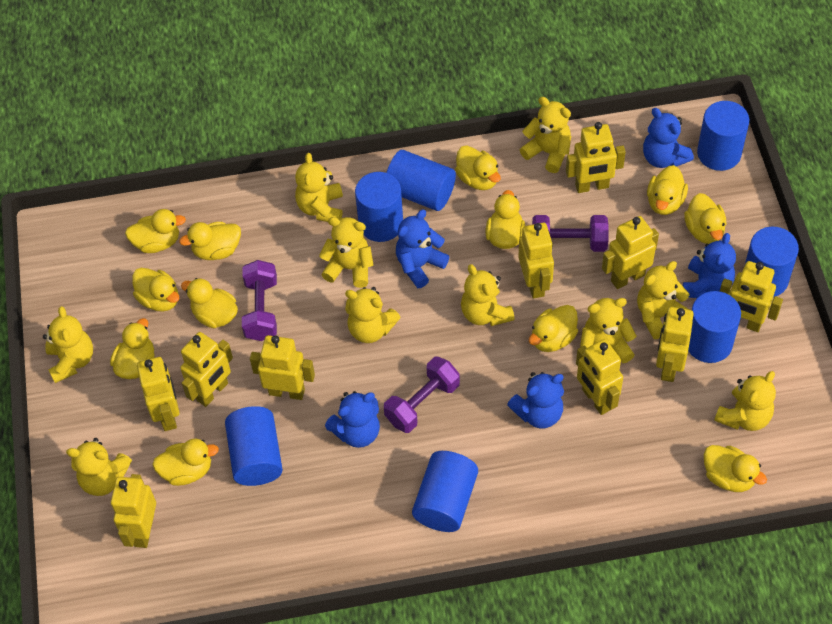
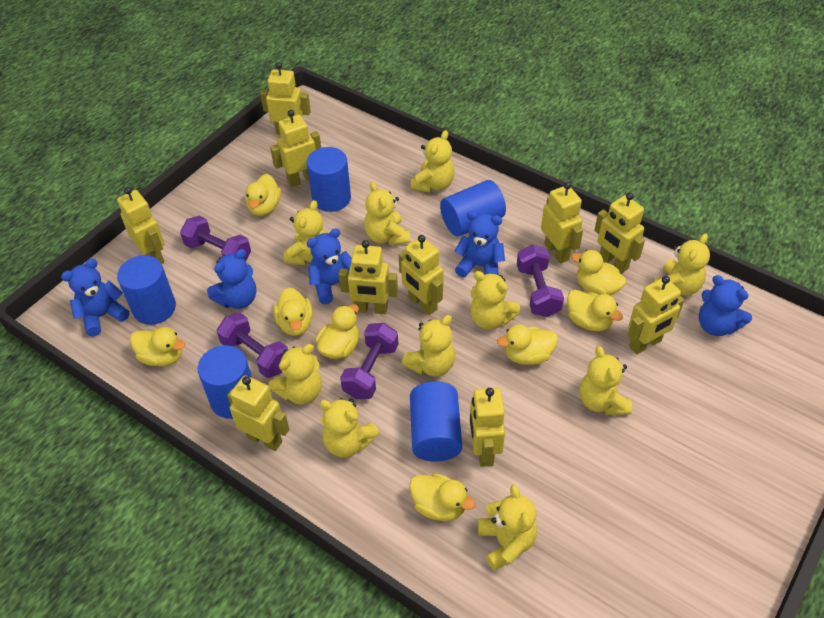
blue cylinder: 7 -> 5
purple dumbbell: 3 -> 4
yellow duck: 12 -> 8

